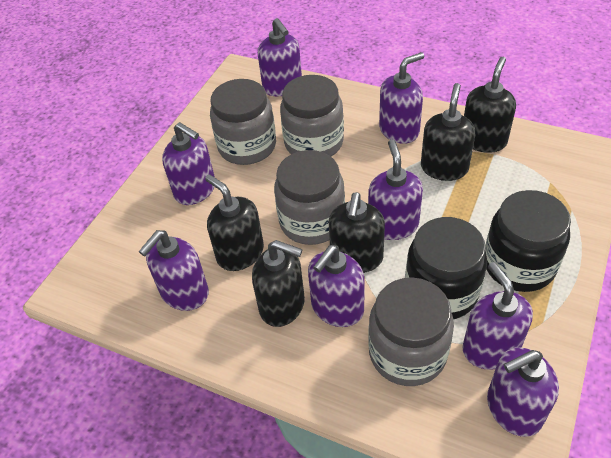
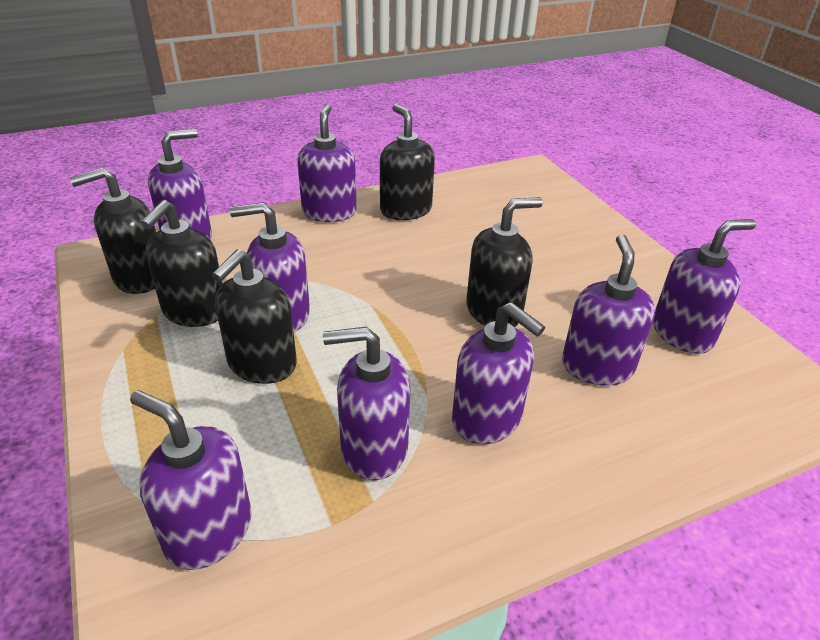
black jar: 2 -> 0
grey jar: 4 -> 0

